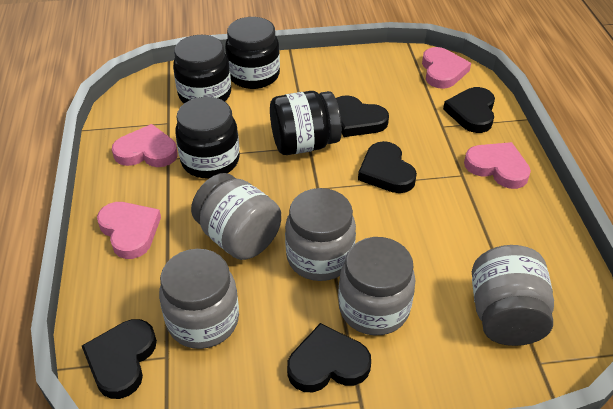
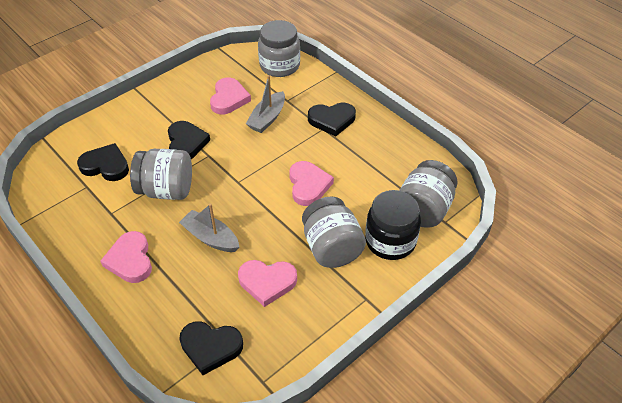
black heart: 5 -> 4
black jar: 4 -> 1
grey boat: 0 -> 2
grey jar: 5 -> 4

